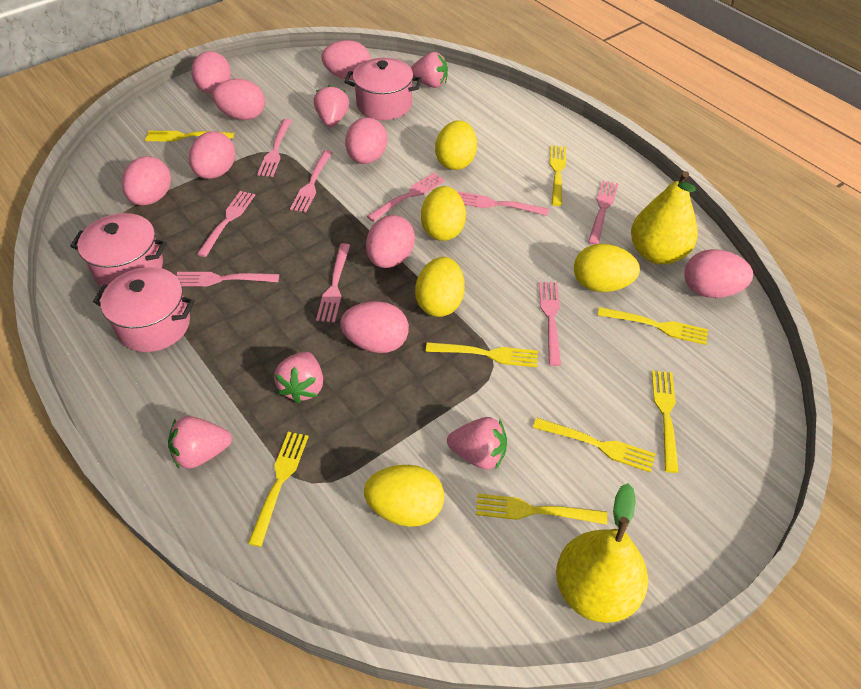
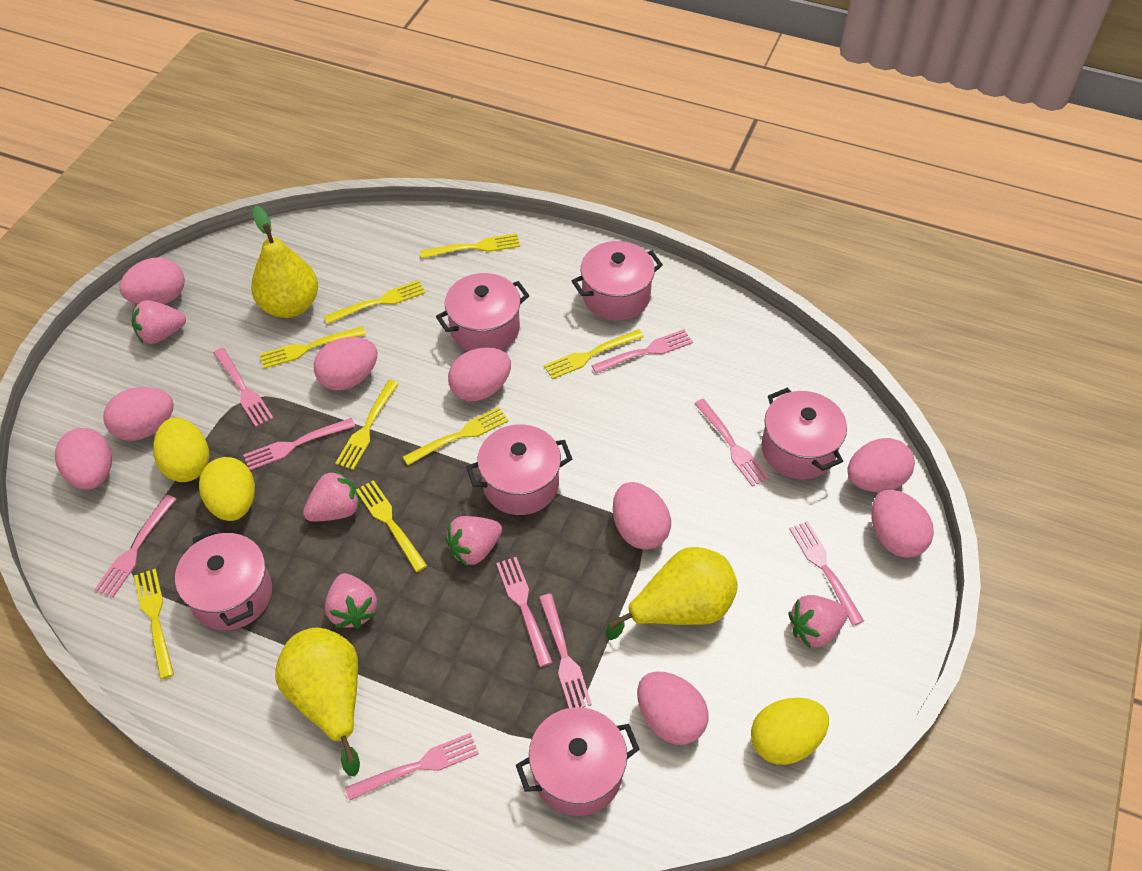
pink pot: 3 -> 6
yellow egg: 5 -> 3
yellow pear: 2 -> 3

